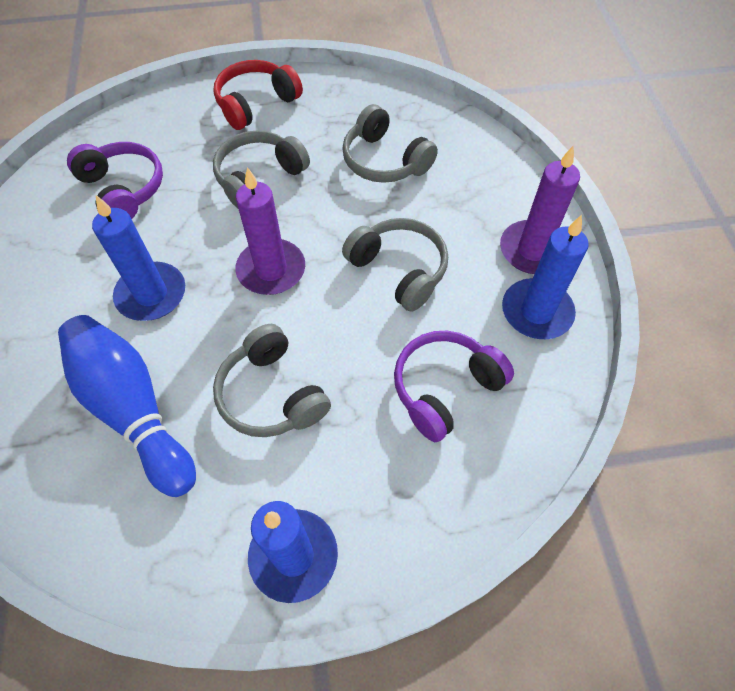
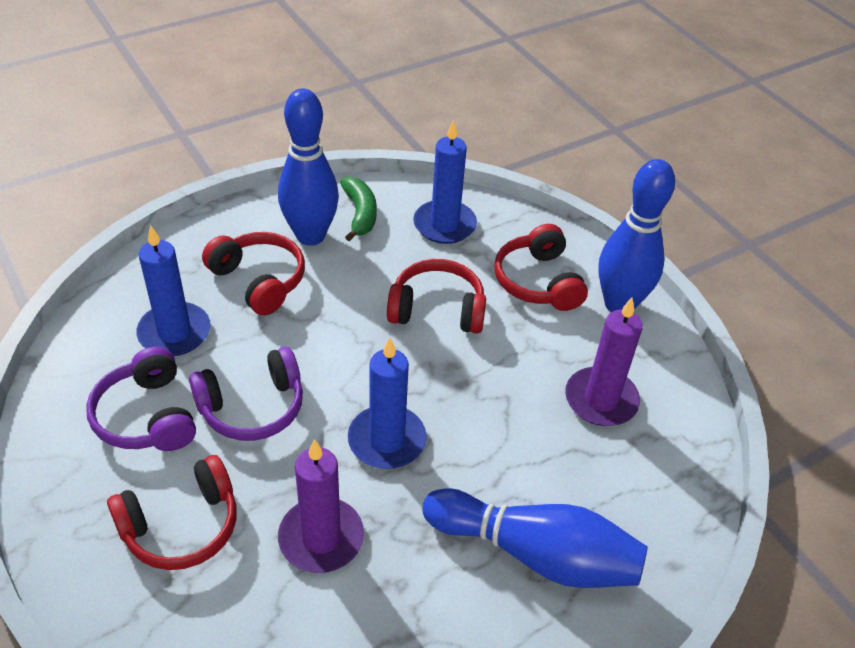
blue bowling pin: 1 -> 3
green banana: 0 -> 1
grey headphones: 4 -> 0
red headphones: 1 -> 4

